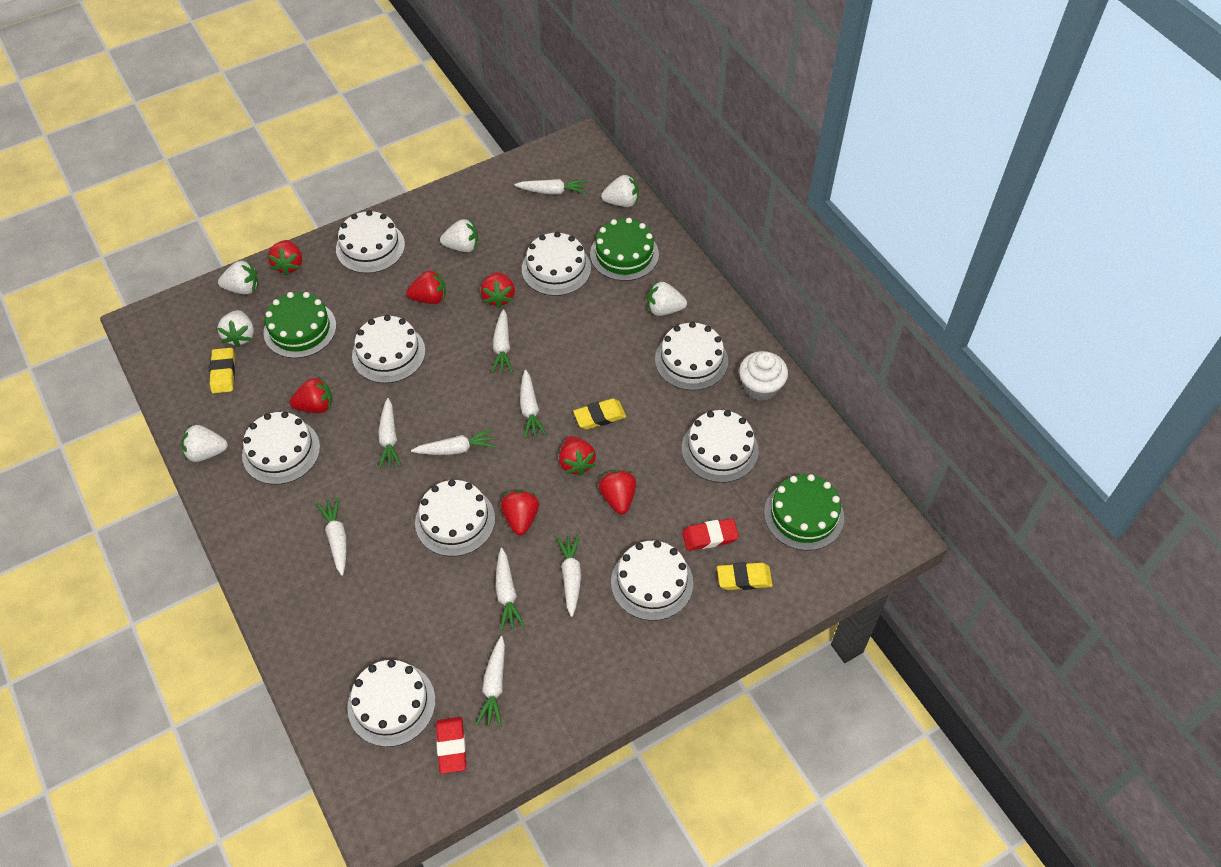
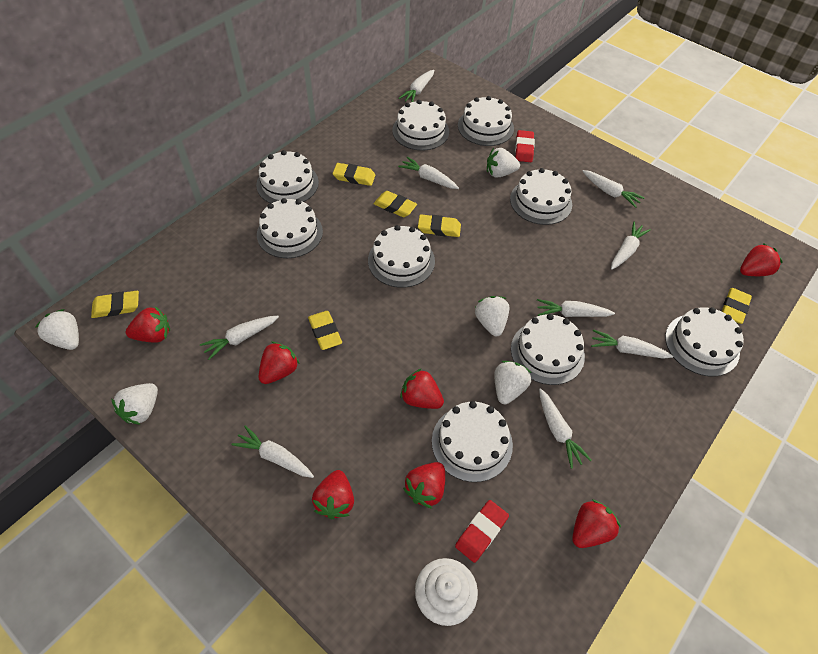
green cake: 3 -> 0
white strawberry: 6 -> 5
yellow eraser: 3 -> 6

